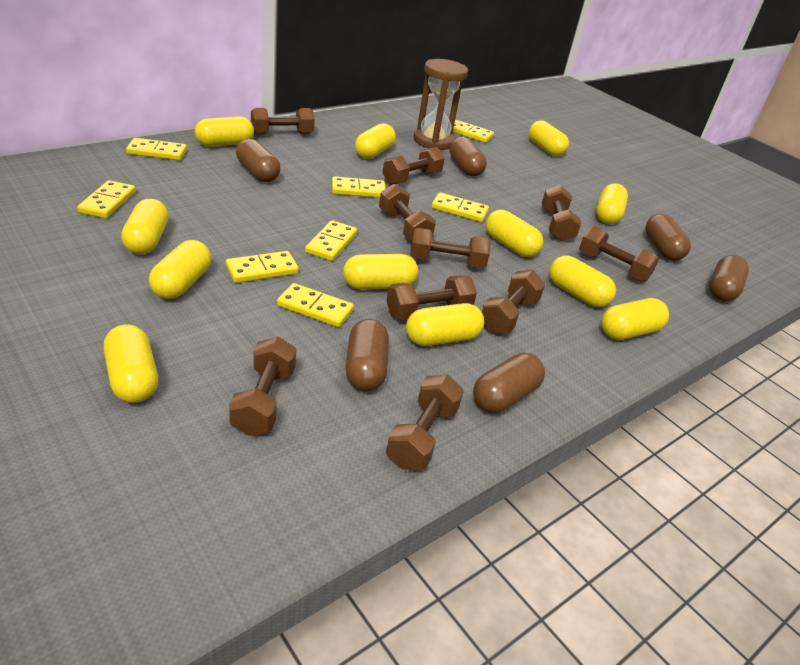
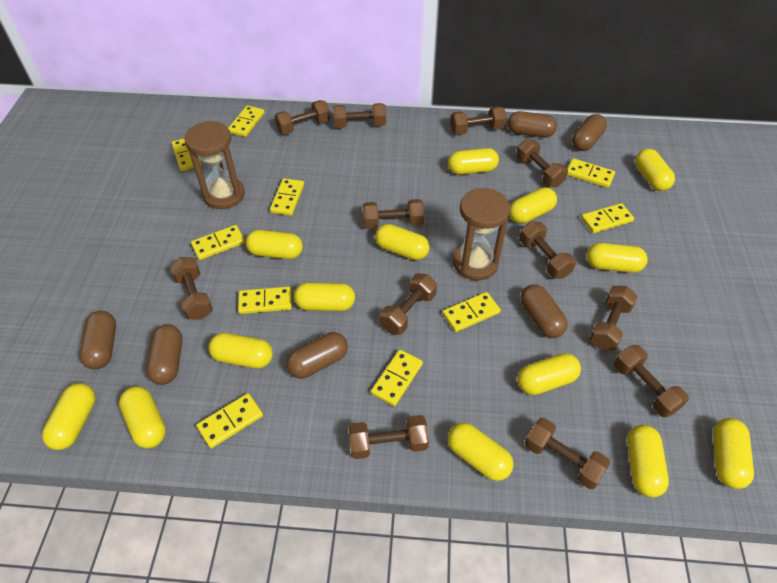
brown dumbbell: 10 -> 12
brown hourglass: 1 -> 2
yellow capsule: 12 -> 14
yellow domino: 8 -> 10

